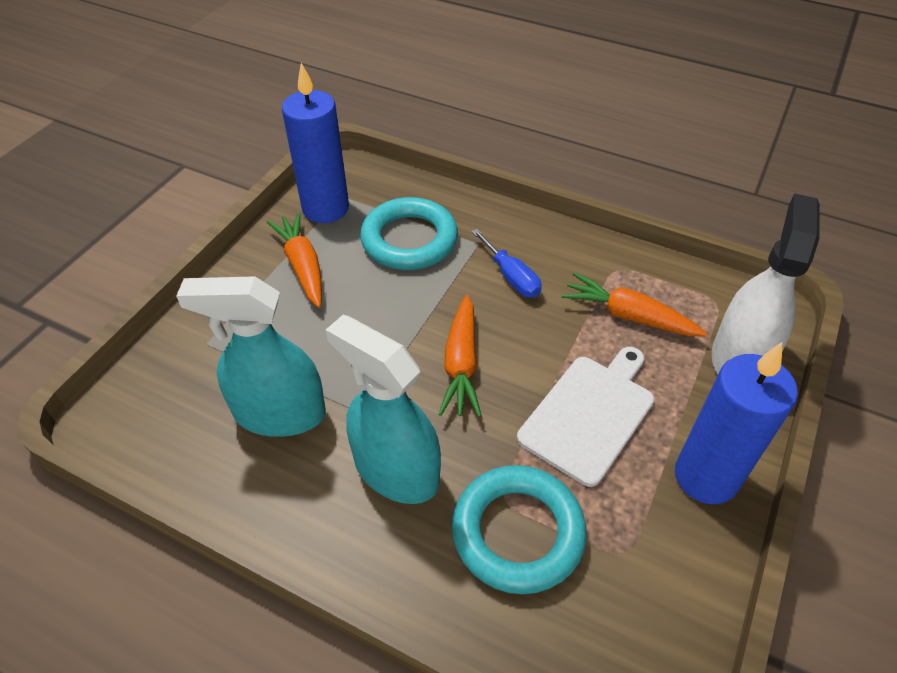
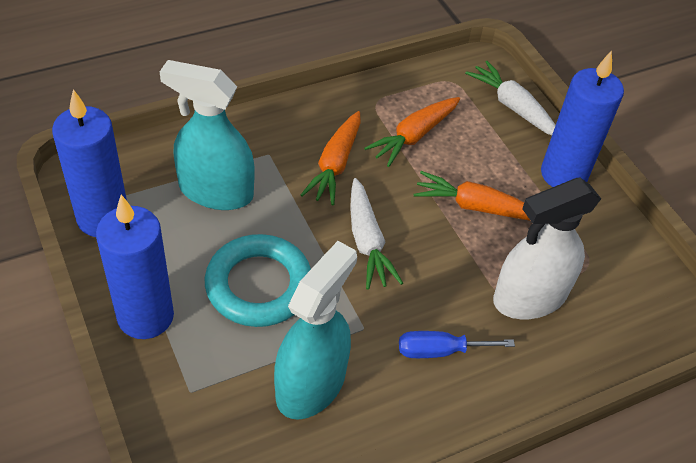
blue candle: 2 -> 3
turquoise ring: 2 -> 1
white carrot: 0 -> 2
white cutting board: 1 -> 0

